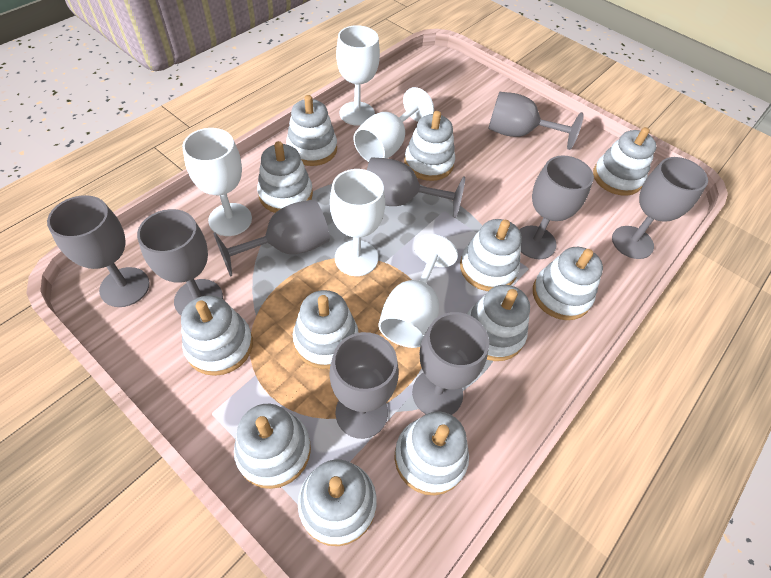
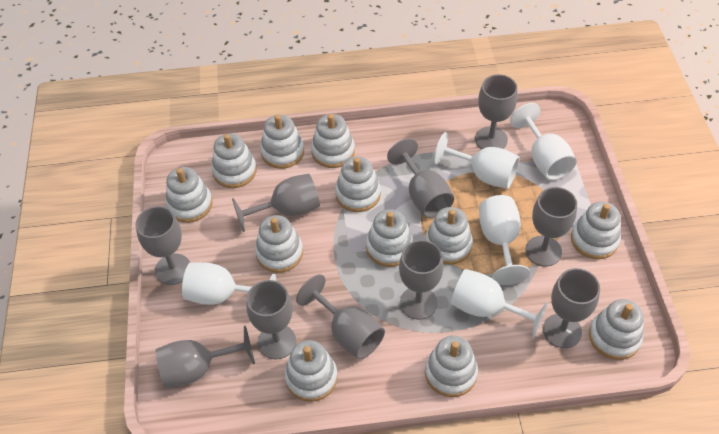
grey goblet: 9 -> 10

